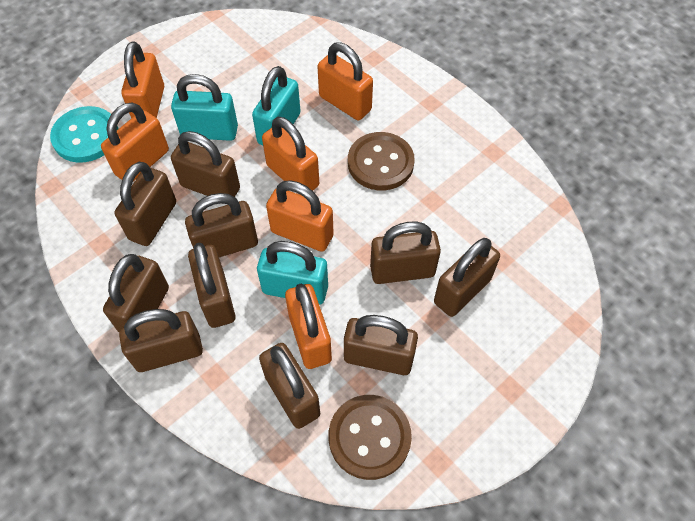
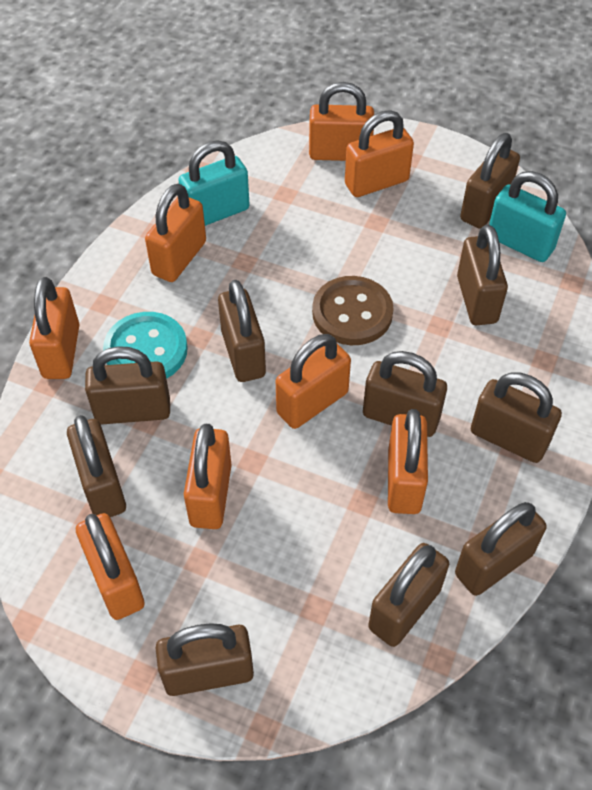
brown button: 2 -> 1
orange padlock: 6 -> 8
turquoise padlock: 3 -> 2

